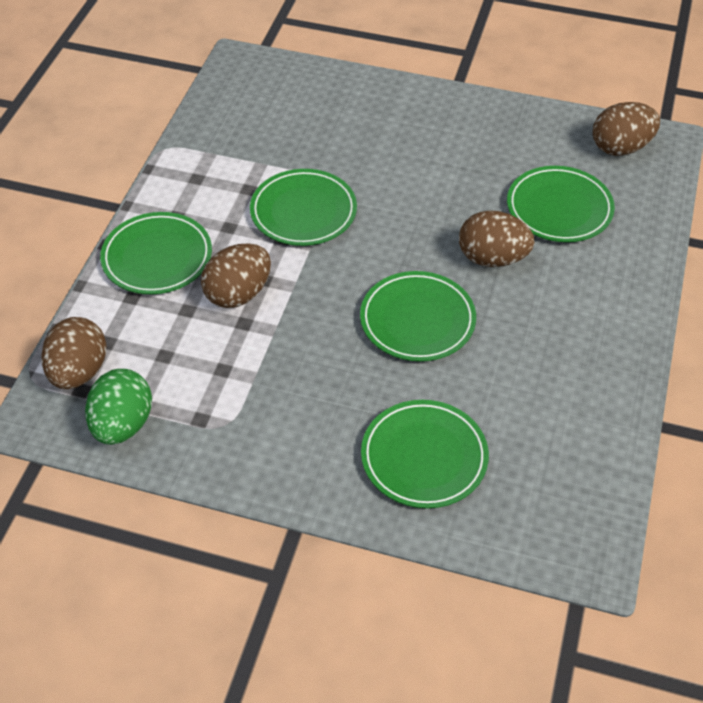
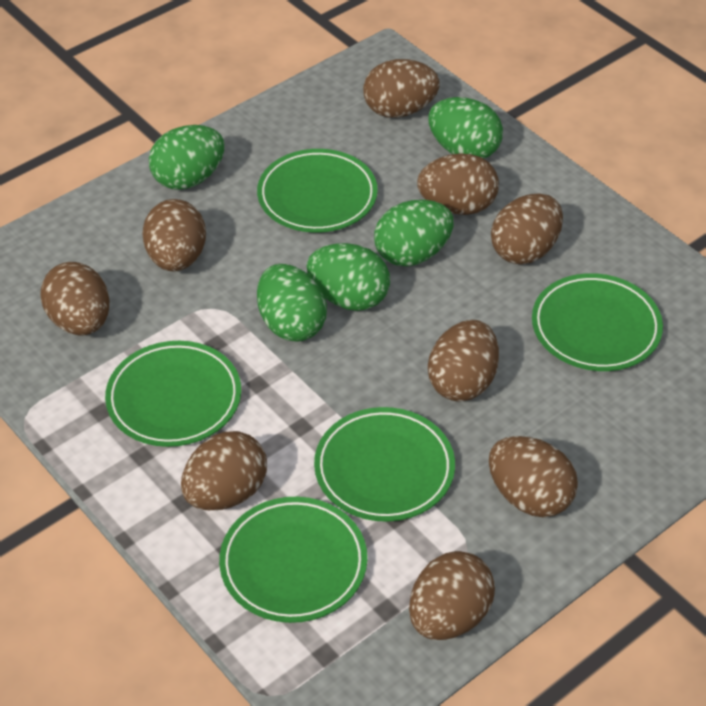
brown egg: 4 -> 9
green egg: 1 -> 5

